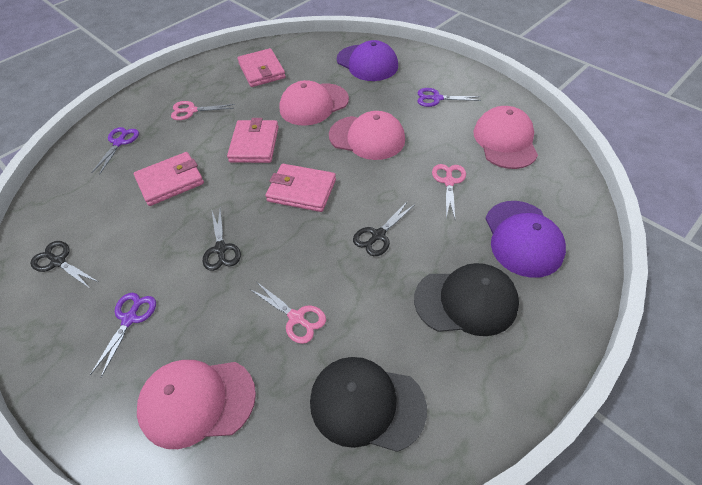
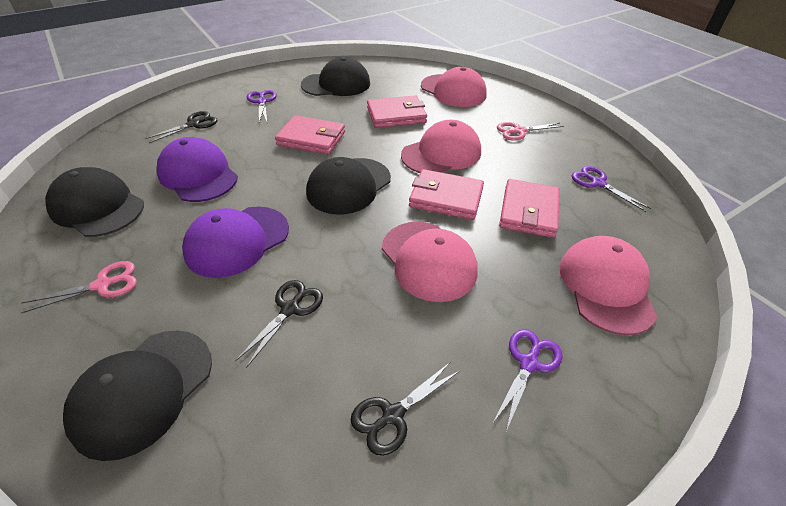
black cap: 2 -> 4
pink scissors: 3 -> 2

